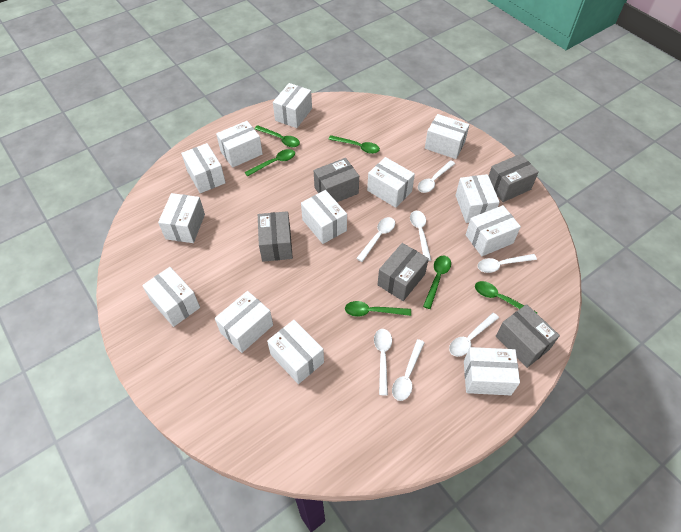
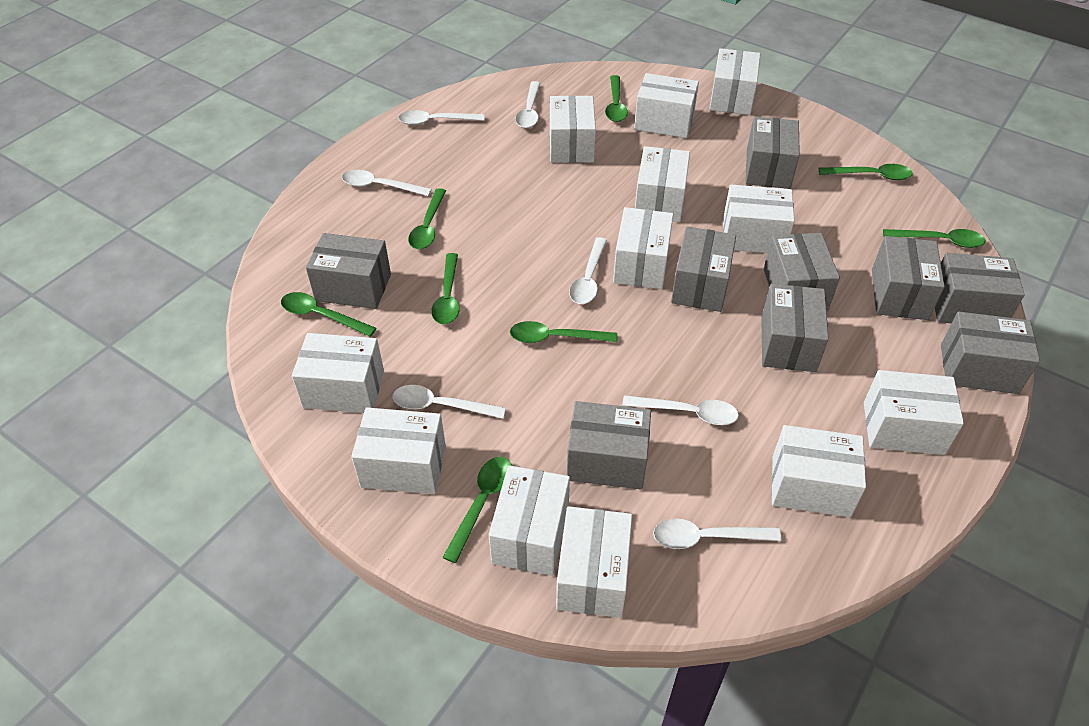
green spoon: 6 -> 8
grey box: 5 -> 9
white box: 13 -> 12

